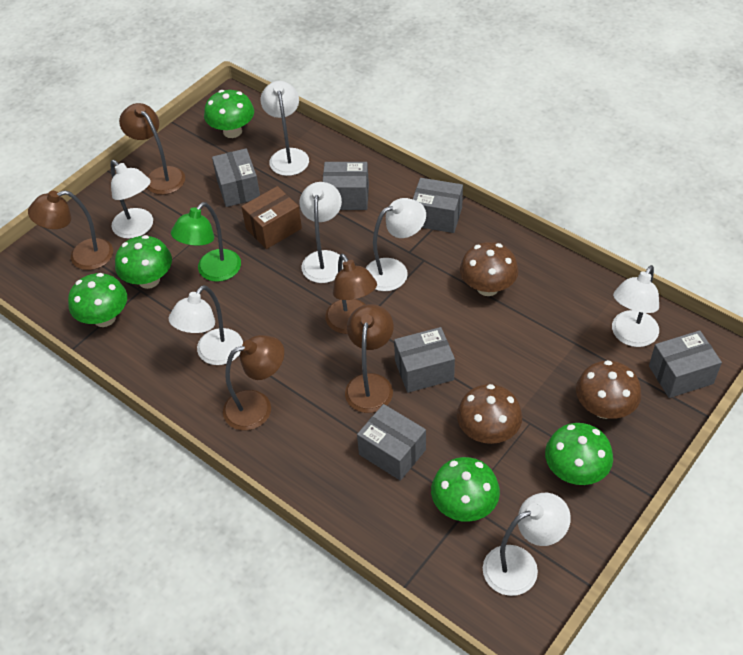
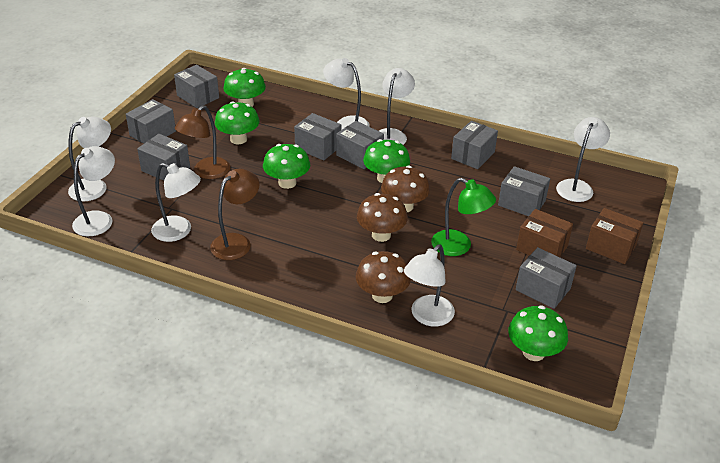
brown box: 1 -> 2
brown lamp: 5 -> 2
grey box: 6 -> 8

